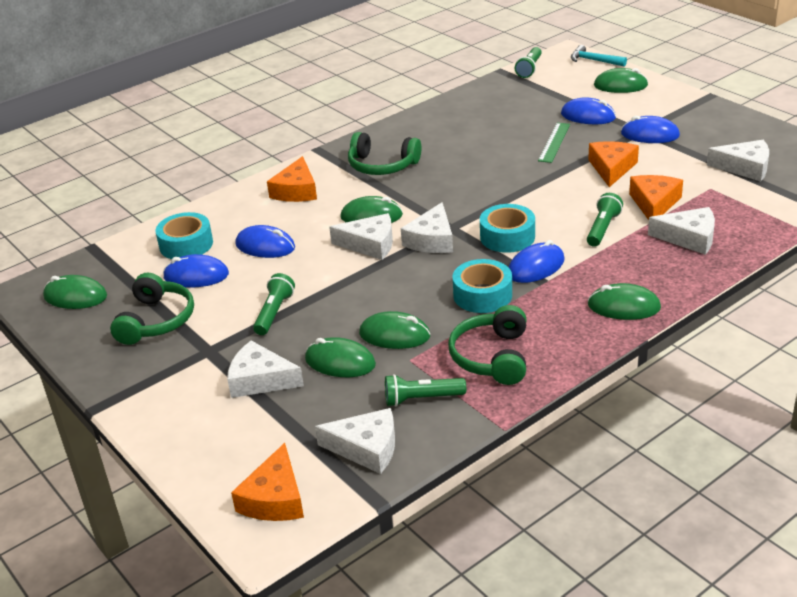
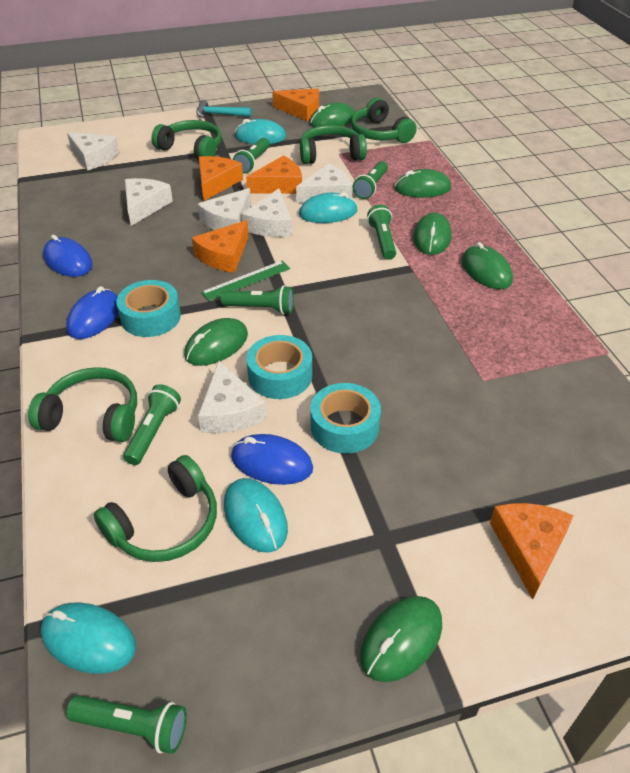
blue mouse: 5 -> 3
green flashlight: 4 -> 6
green headphones: 3 -> 5
orange cheese: 4 -> 5
turquoise mouse: 0 -> 4

